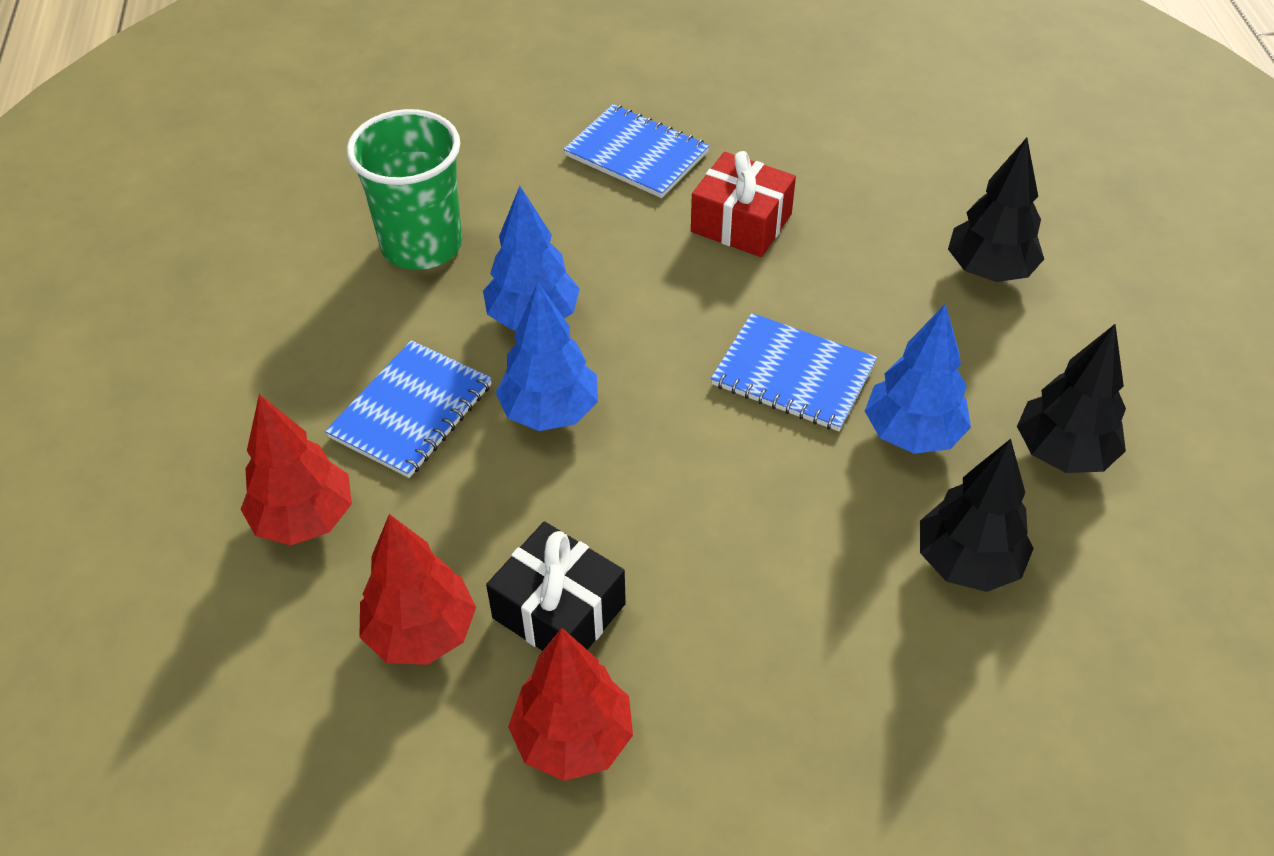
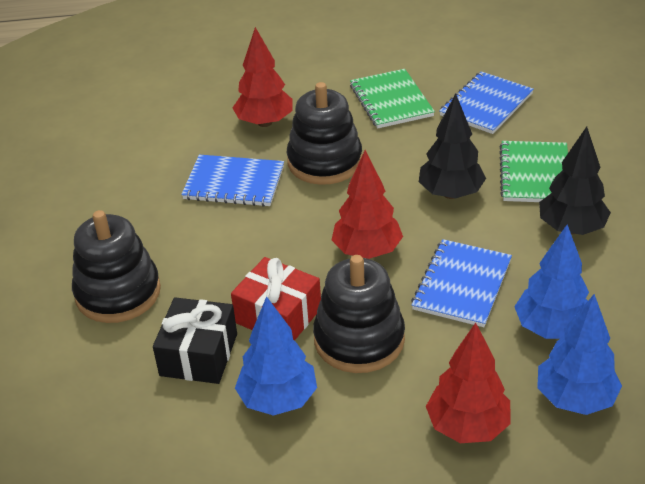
black stacking toy: 0 -> 3
black tree: 3 -> 2
green cup: 1 -> 0
green notebook: 0 -> 2

